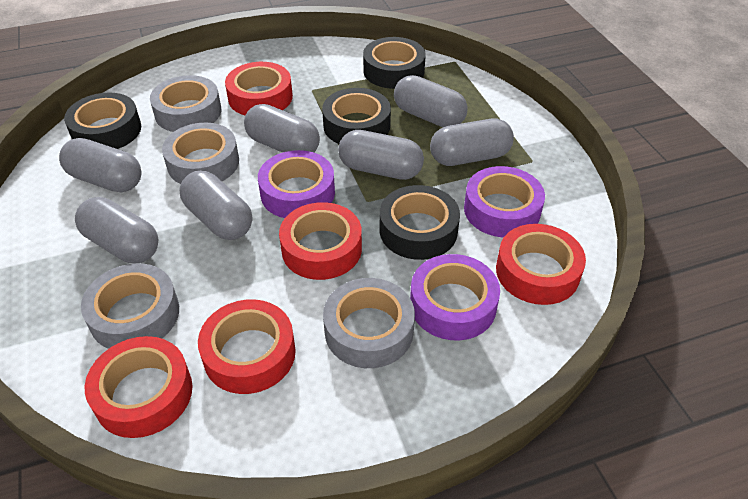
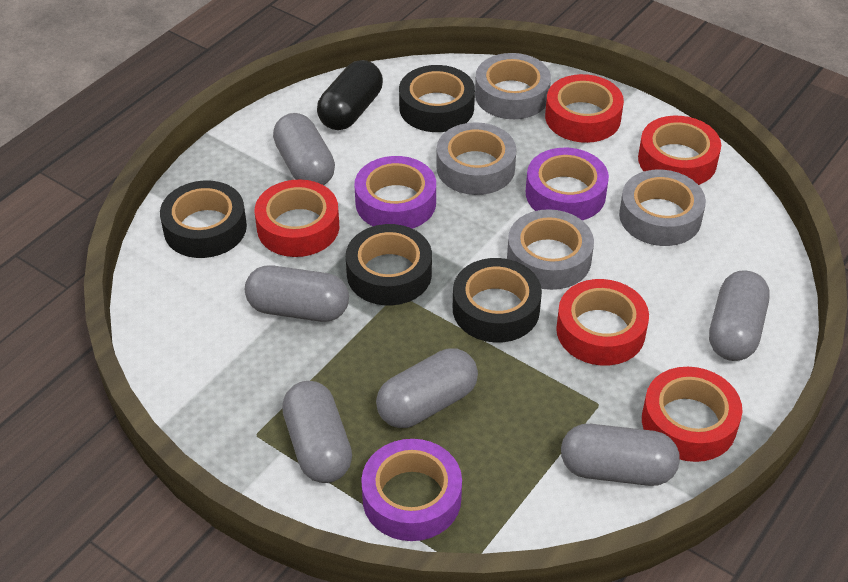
black capsule: 0 -> 1
grey capsule: 7 -> 6

